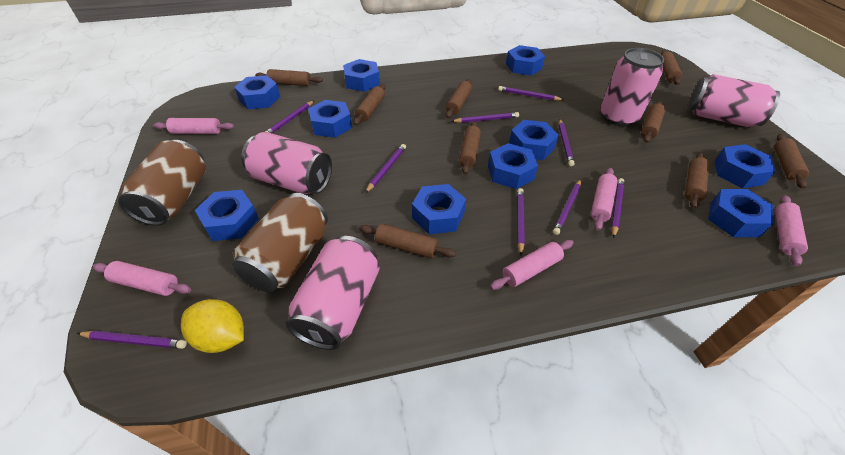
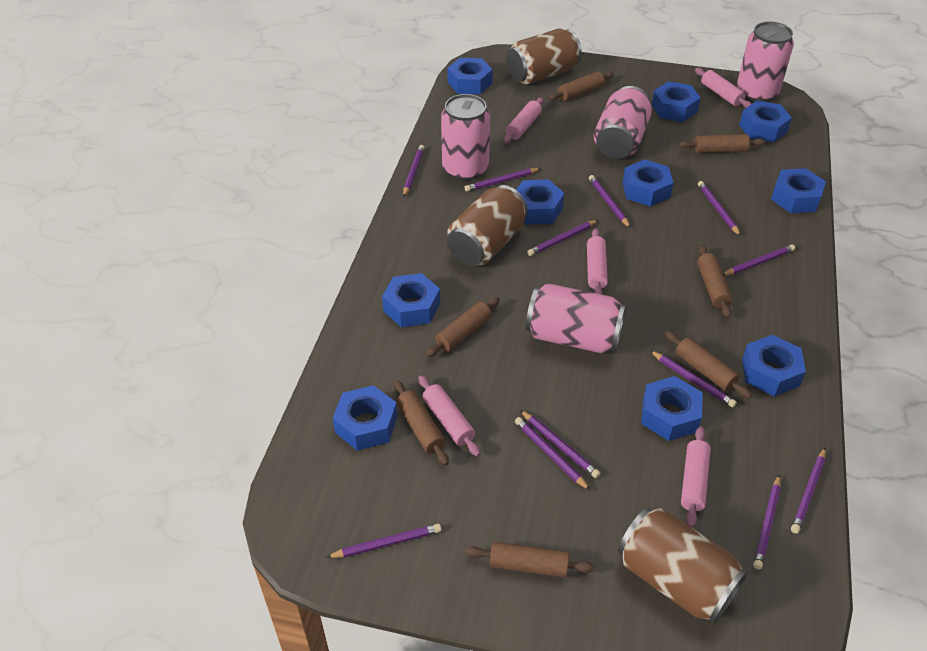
brown can: 2 -> 3
brown rolling pin: 9 -> 7
purple pencil: 9 -> 12
yellow lemon: 1 -> 0

